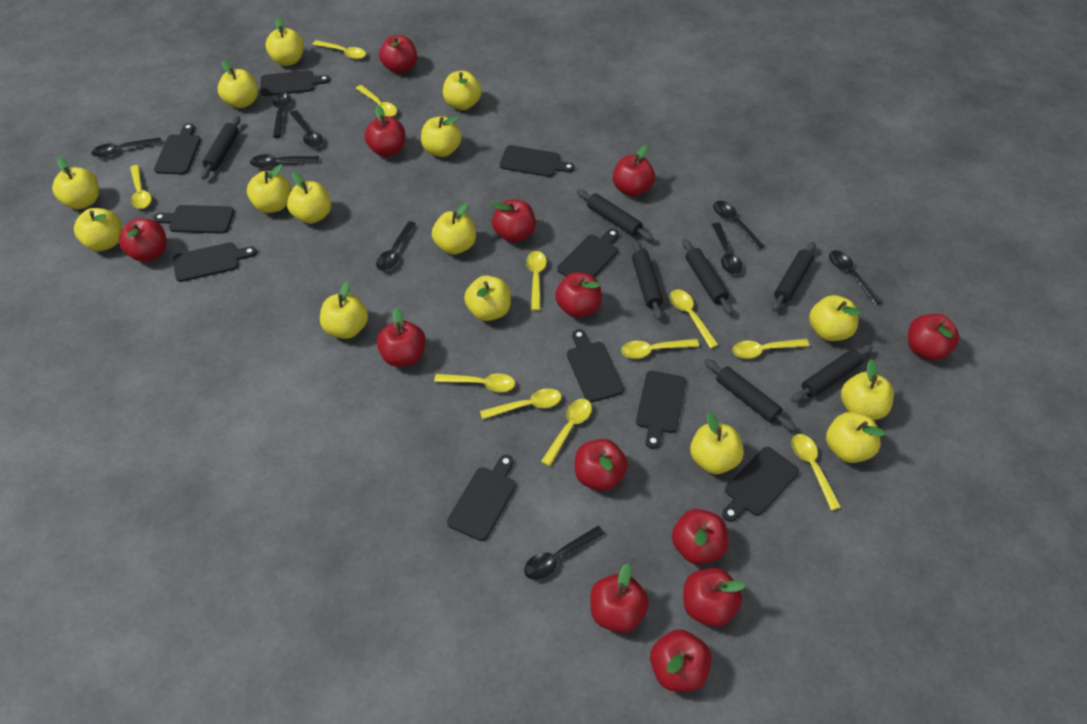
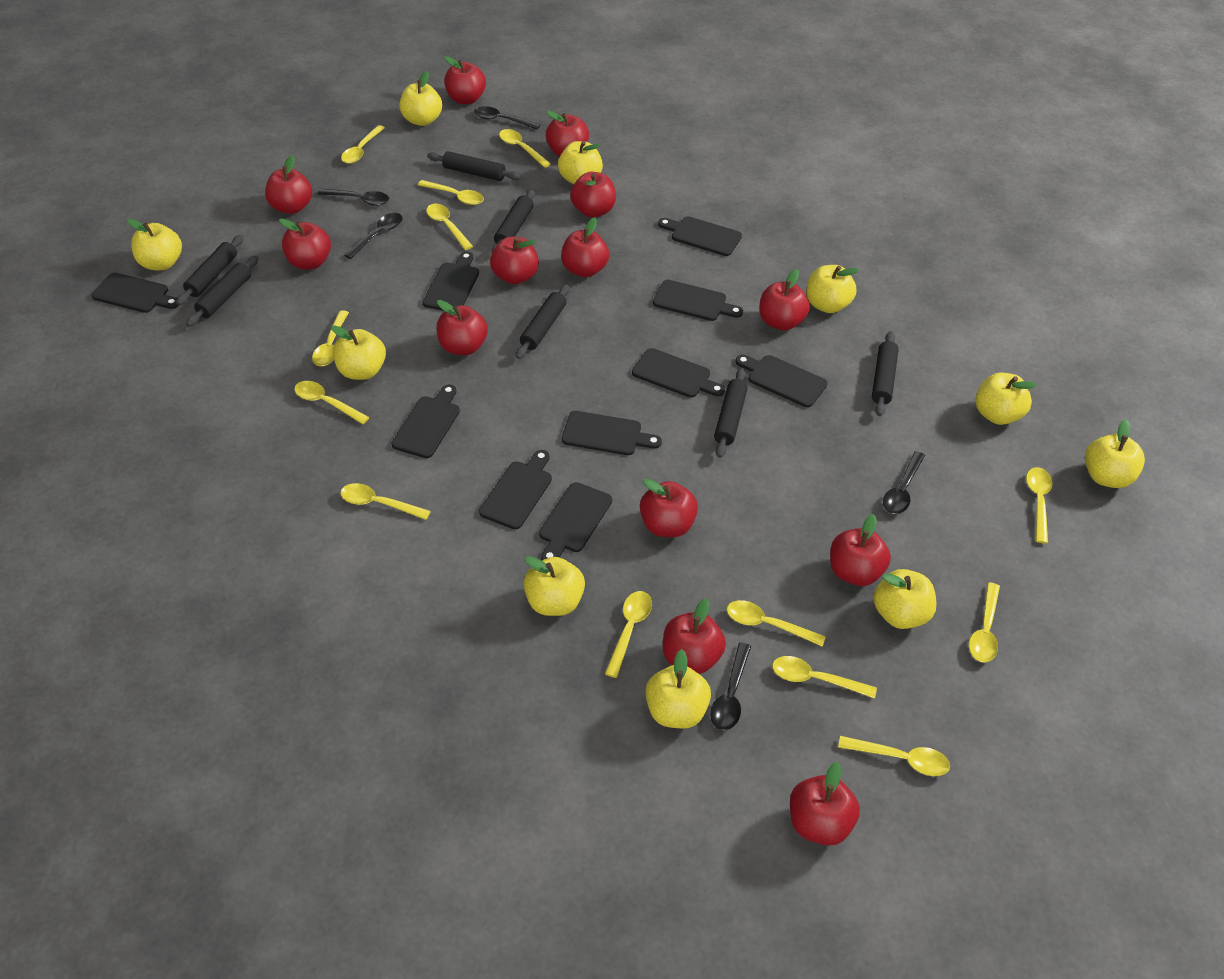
black spoon: 9 -> 5
yellow apple: 15 -> 10
yellow spoon: 11 -> 13

